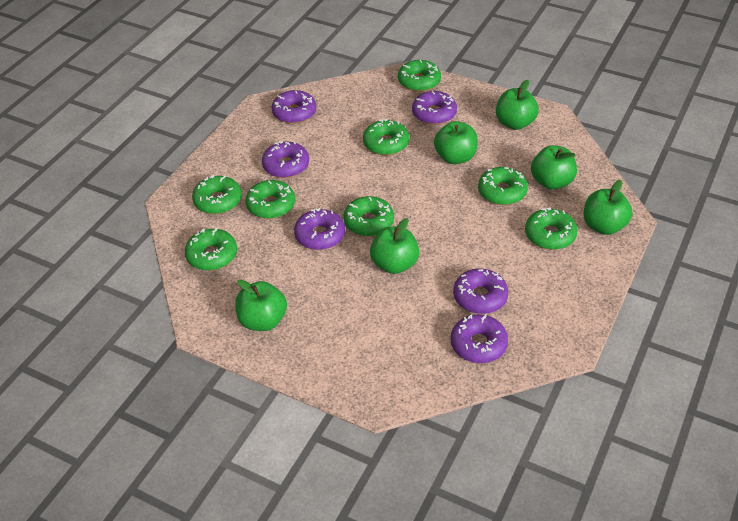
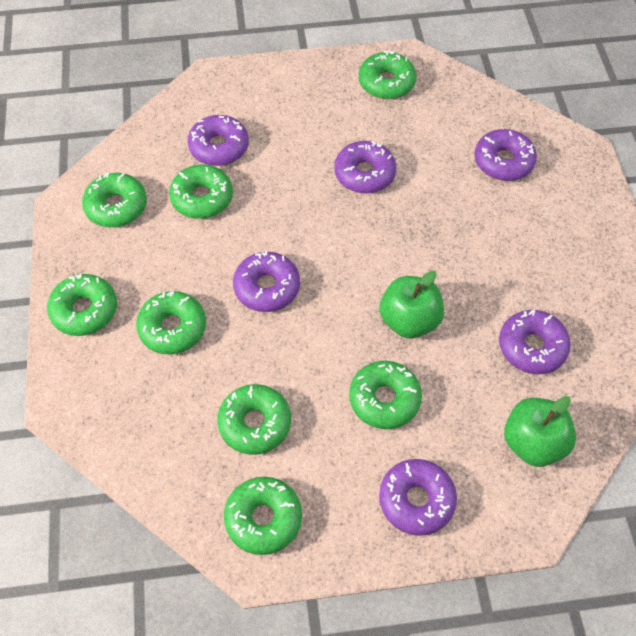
green apple: 6 -> 2

